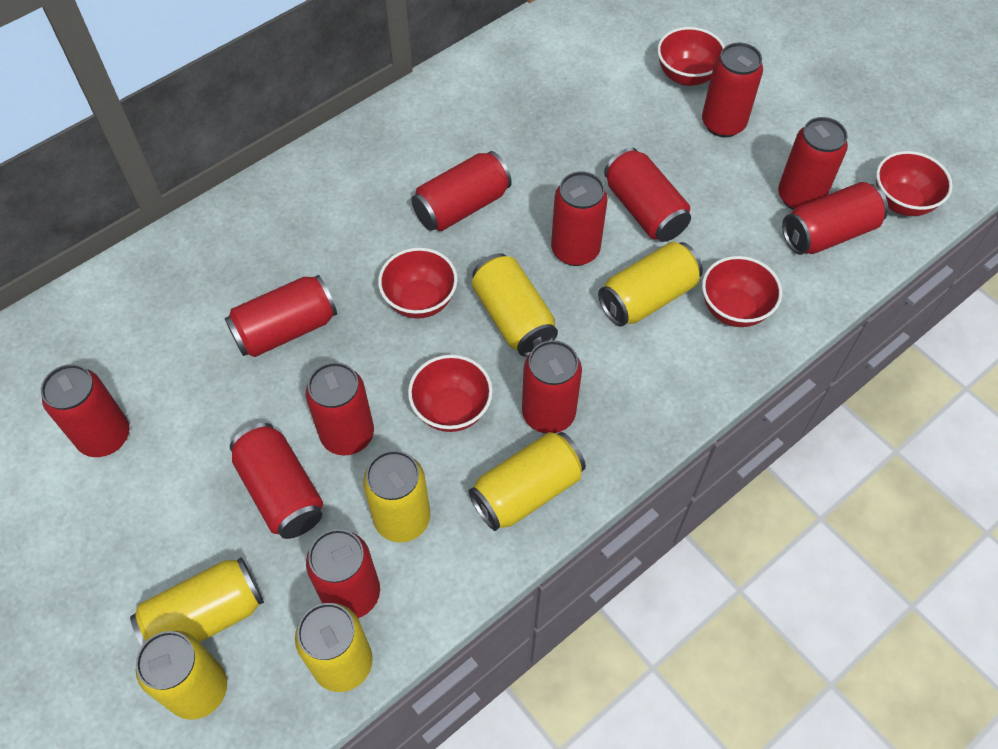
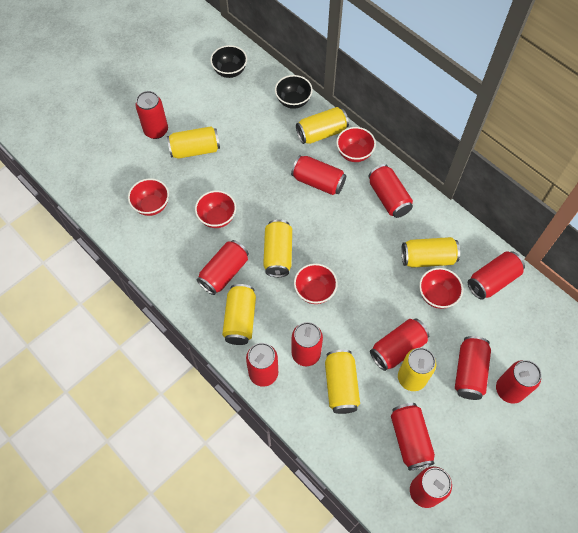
black bowl: 0 -> 2

